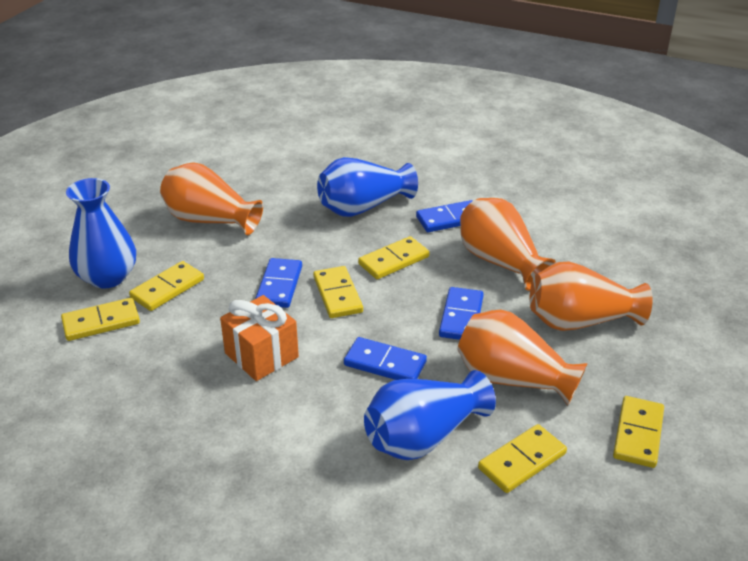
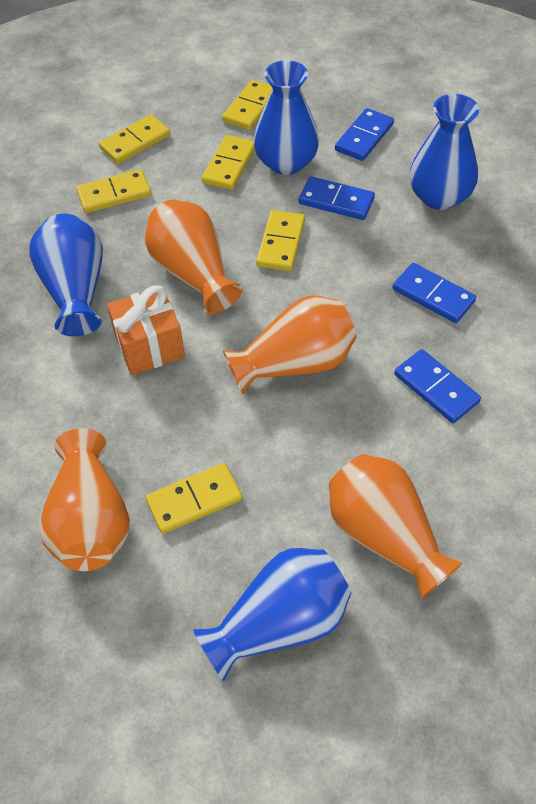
blue vase: 3 -> 4

